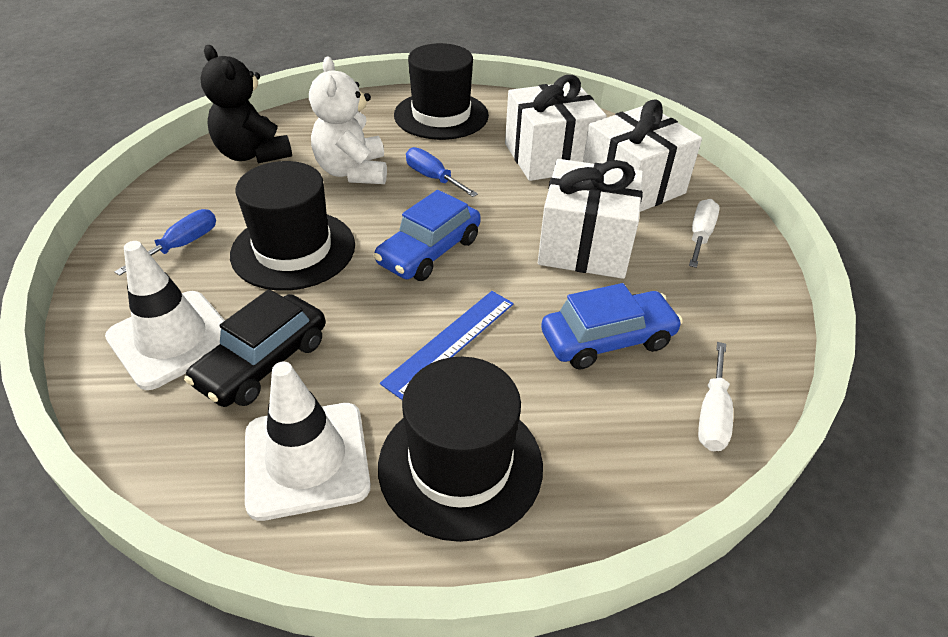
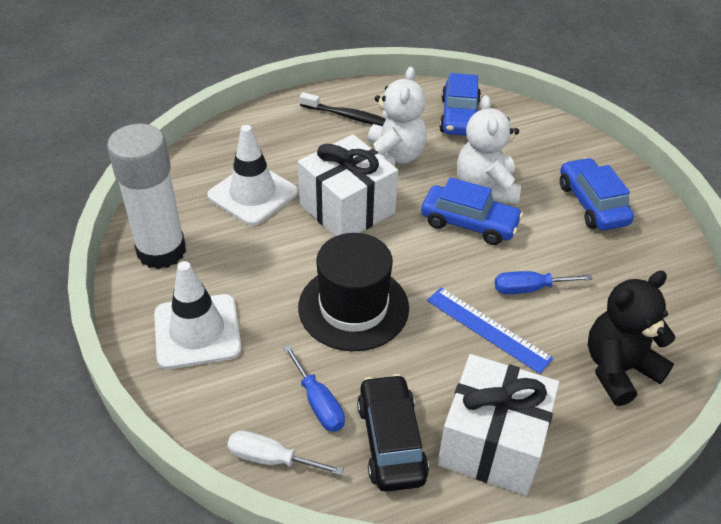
black hat: 3 -> 1
black toothbrush: 0 -> 1
blue car: 2 -> 3
white gift: 3 -> 2
white glue stick: 0 -> 1
white screwdriver: 2 -> 1
white teddy bear: 1 -> 2

